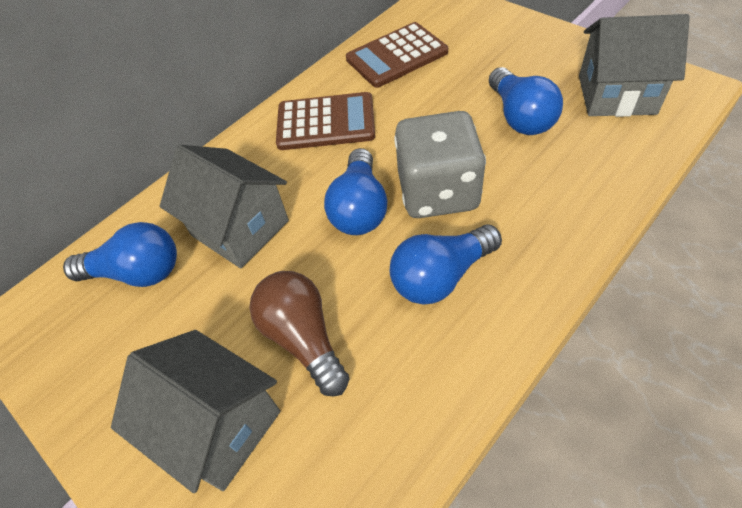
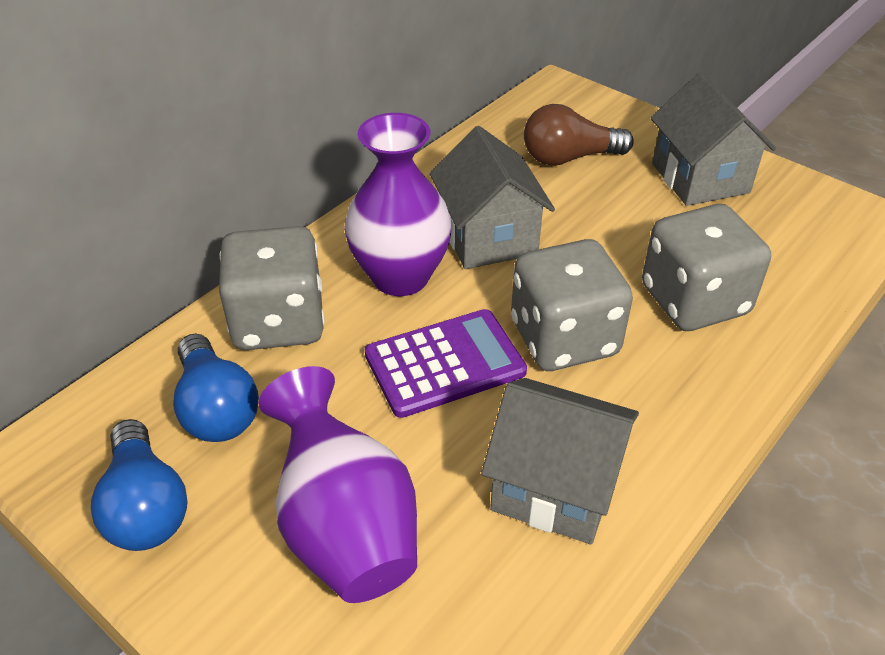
blue light bulb: 4 -> 2
brown calculator: 2 -> 0
grey dice: 1 -> 3
purple calculator: 0 -> 1
purple vase: 0 -> 2

